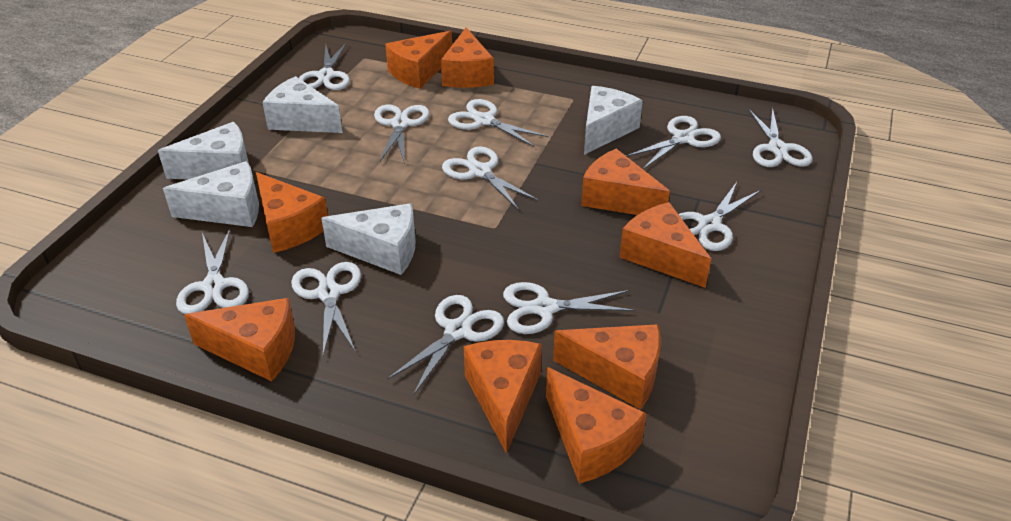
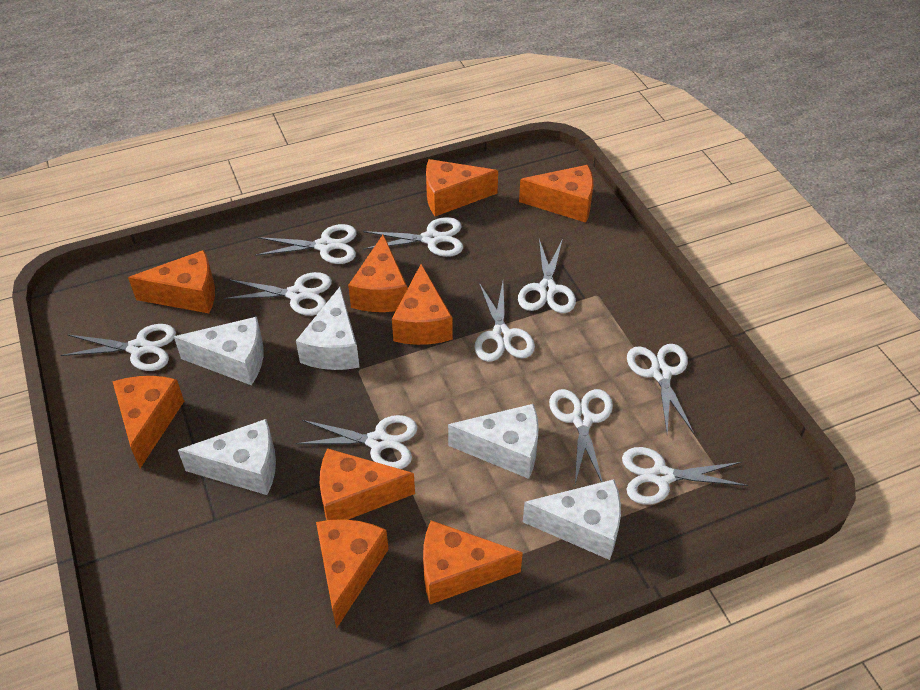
white scissors: 11 -> 10

